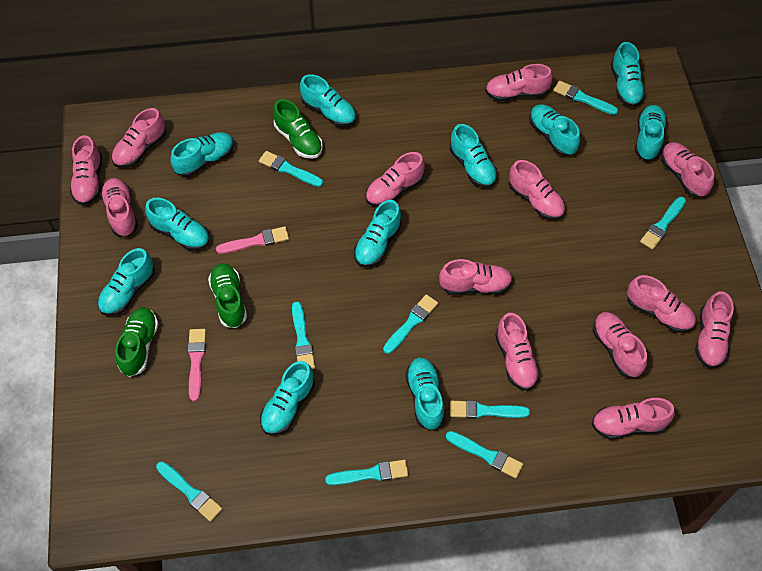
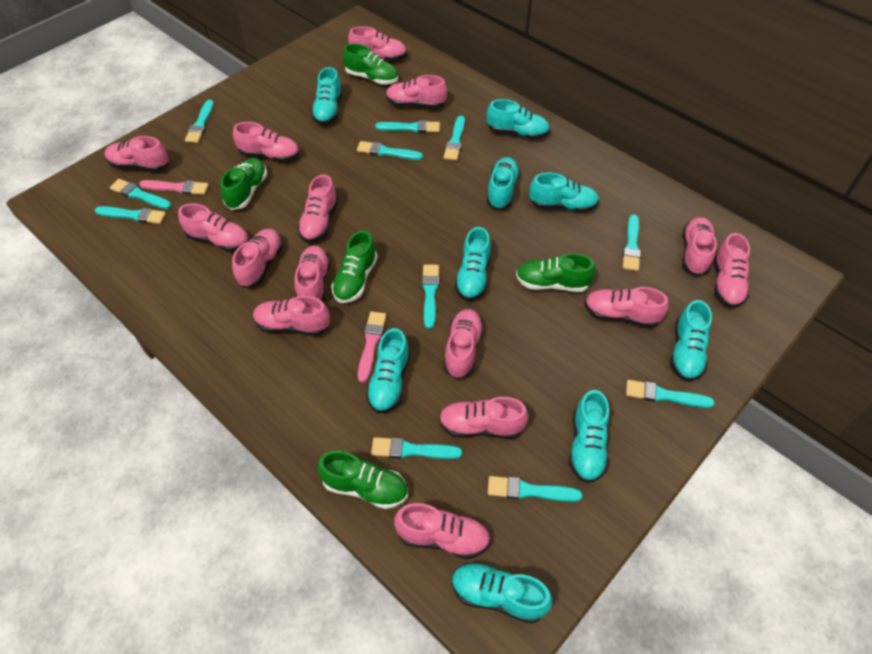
green shoe: 3 -> 5
pink shoe: 13 -> 15
turquoise brush: 9 -> 11
turquoise shoe: 11 -> 9

